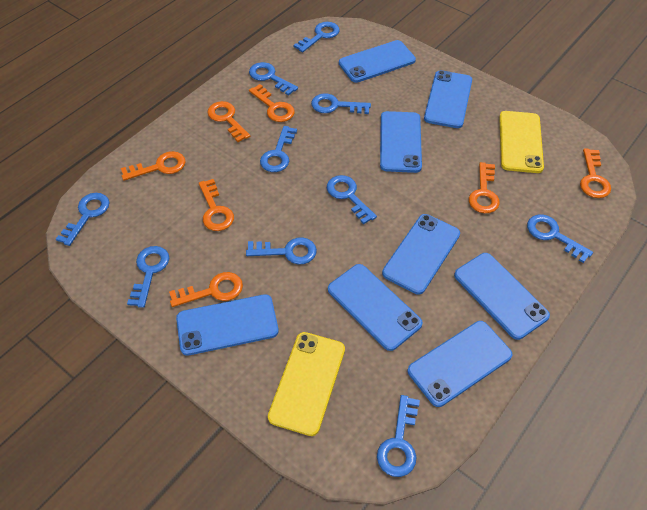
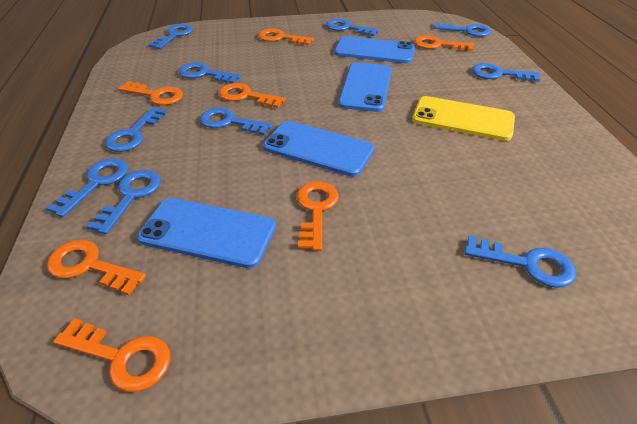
blue phone: 8 -> 4
yellow phone: 2 -> 1

